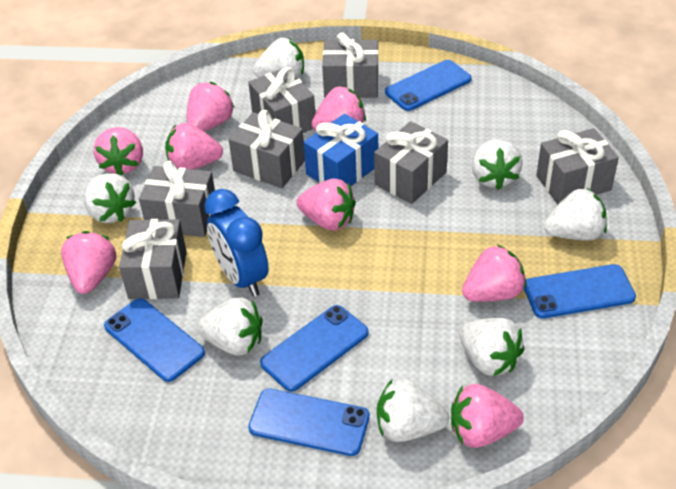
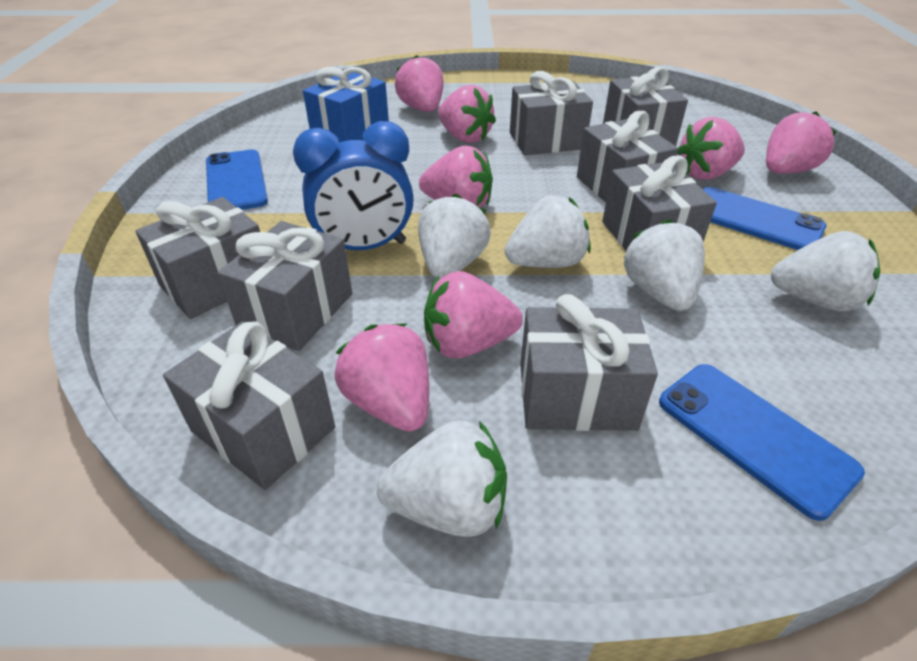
blue phone: 5 -> 3
grey gift: 7 -> 8
pink strawberry: 8 -> 7
white strawberry: 7 -> 5

